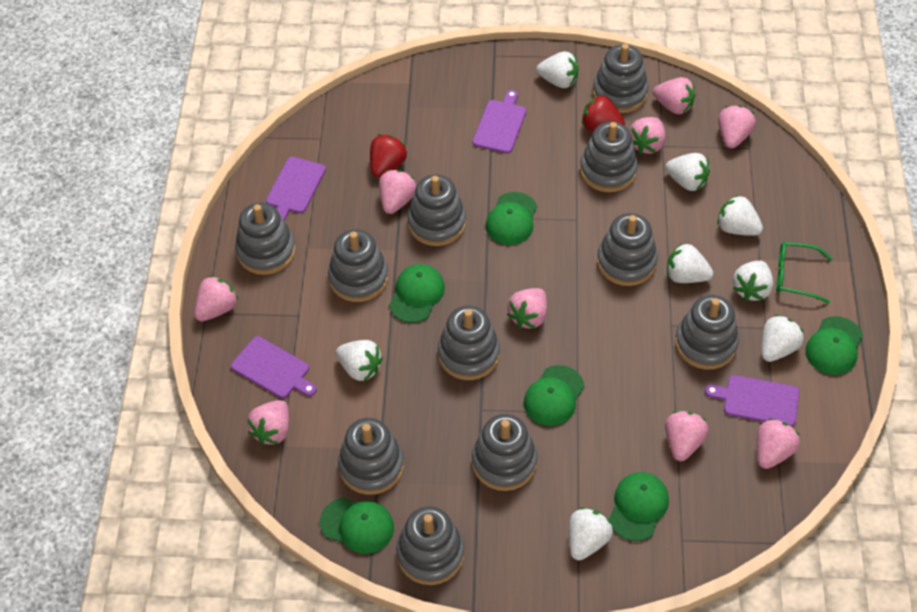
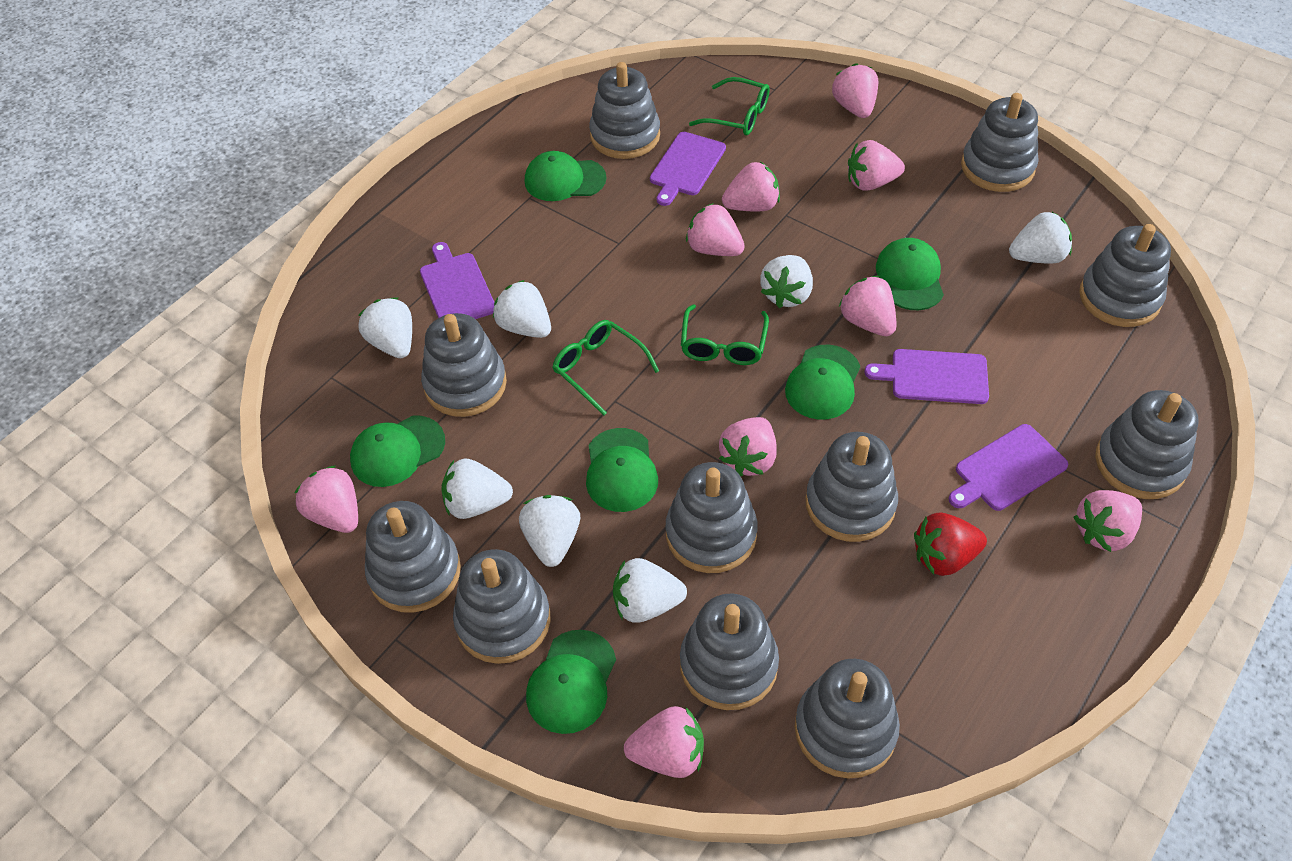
green glasses: 1 -> 3
red strawberry: 2 -> 1
white strawberry: 8 -> 7

